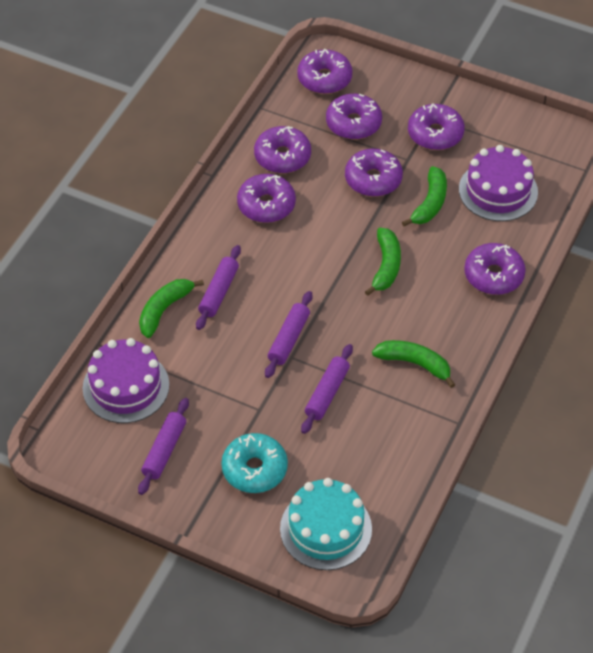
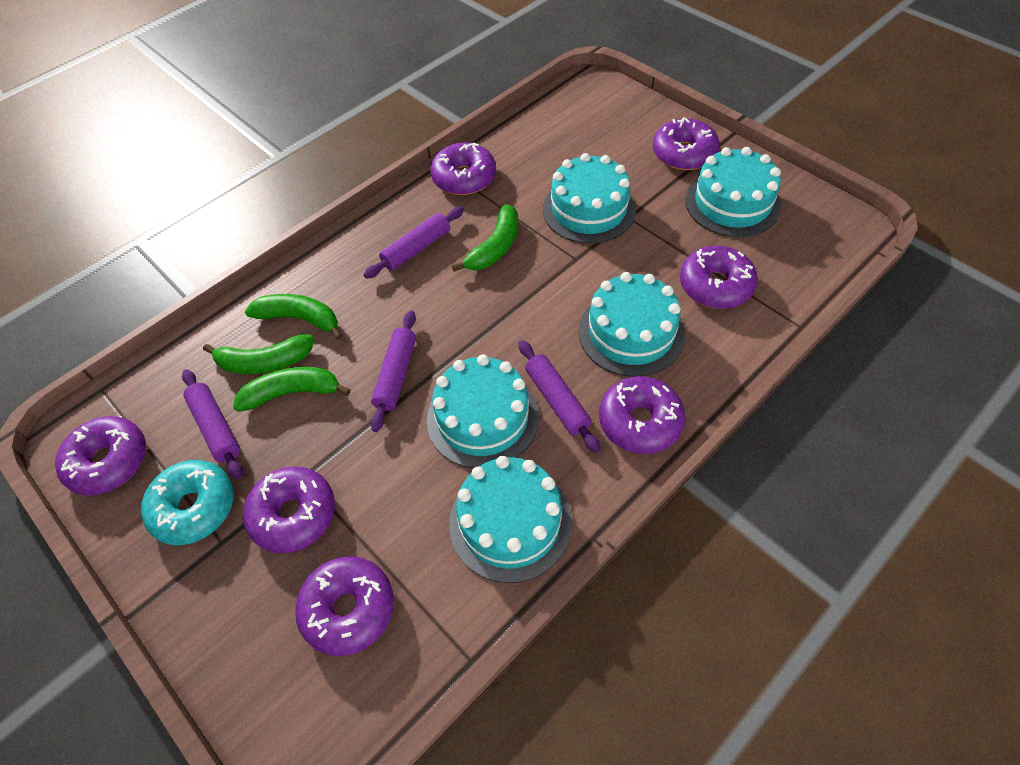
purple cake: 2 -> 0
turquoise cake: 1 -> 5

